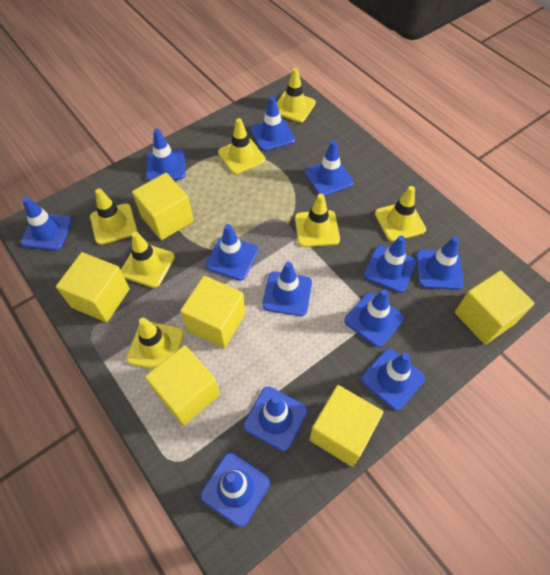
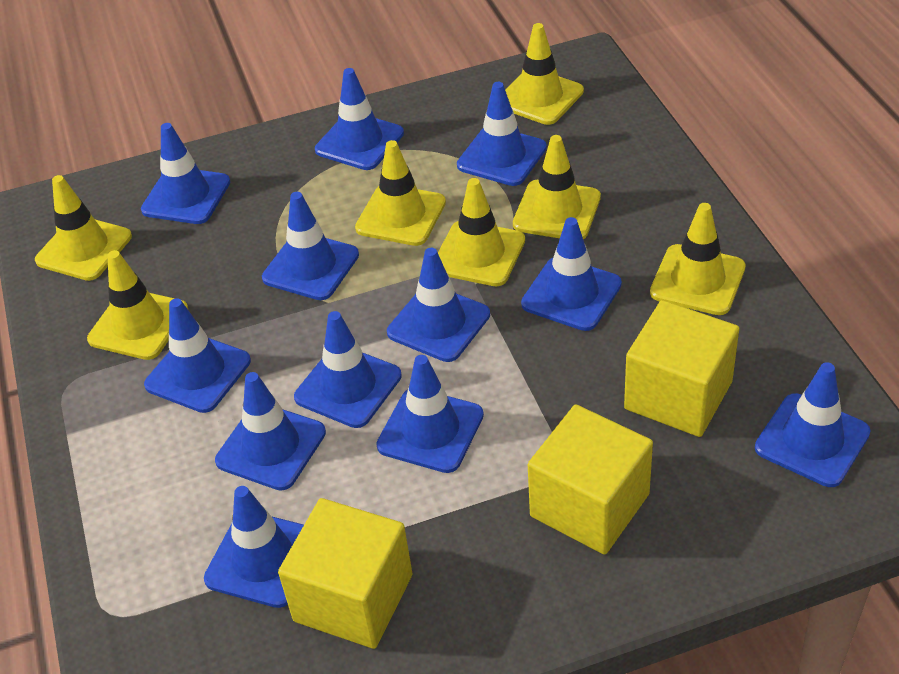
yellow cube: 6 -> 3

